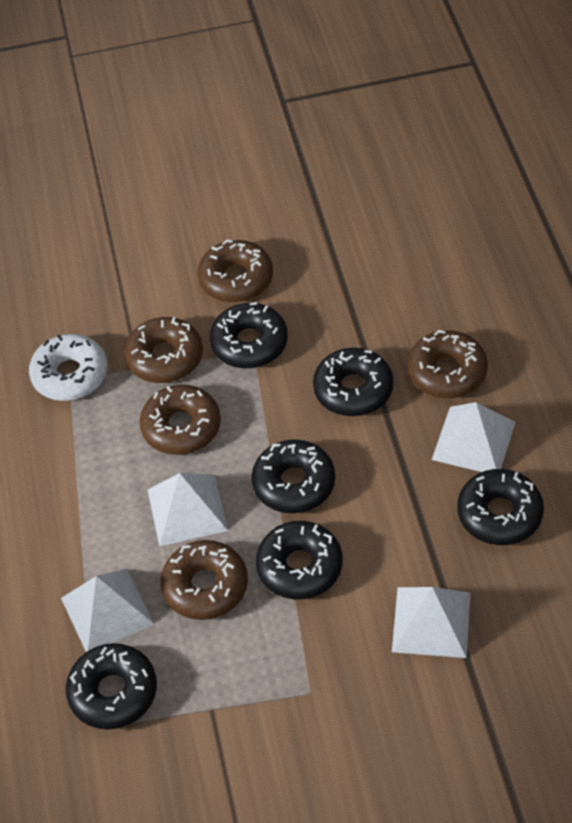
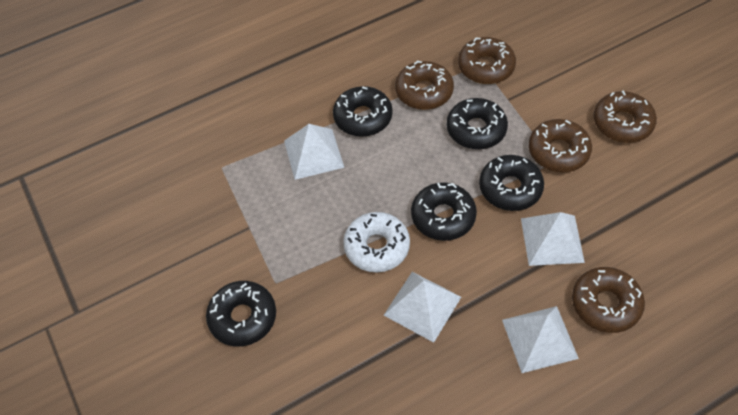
black donut: 6 -> 5

